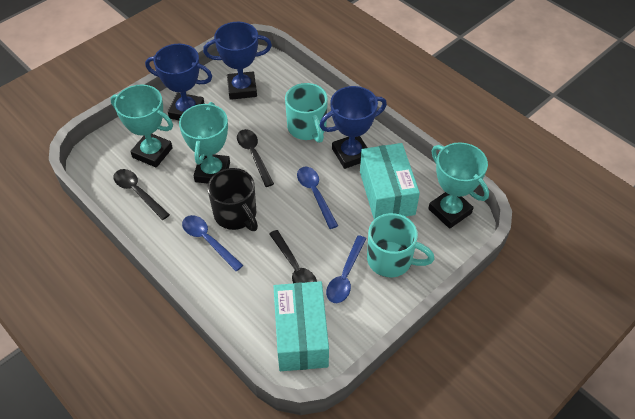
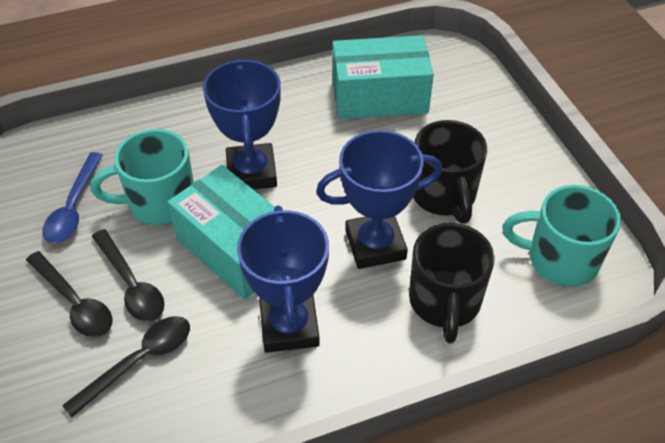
black mug: 1 -> 2
blue spoon: 3 -> 1
turquoise trophy: 3 -> 0

